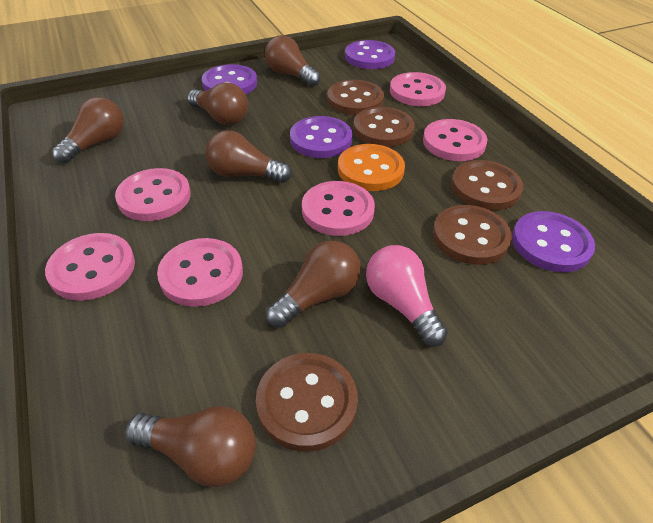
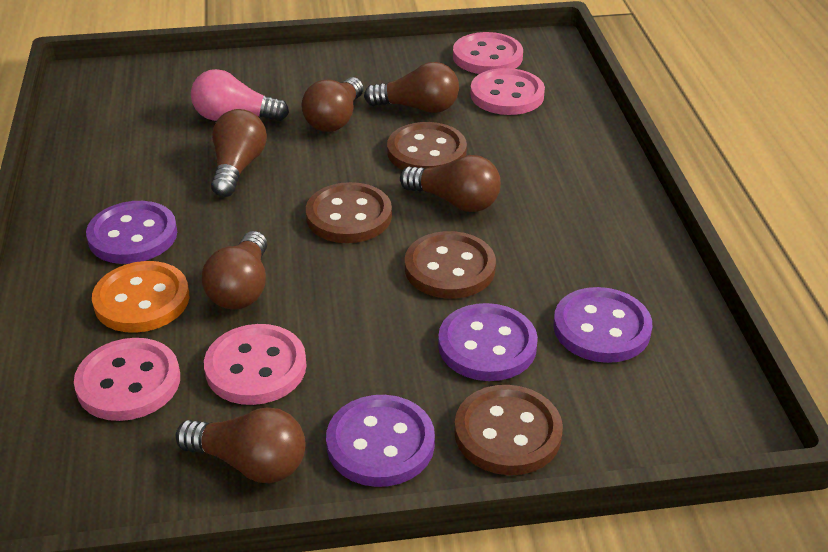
brown button: 5 -> 4
pink button: 6 -> 4

